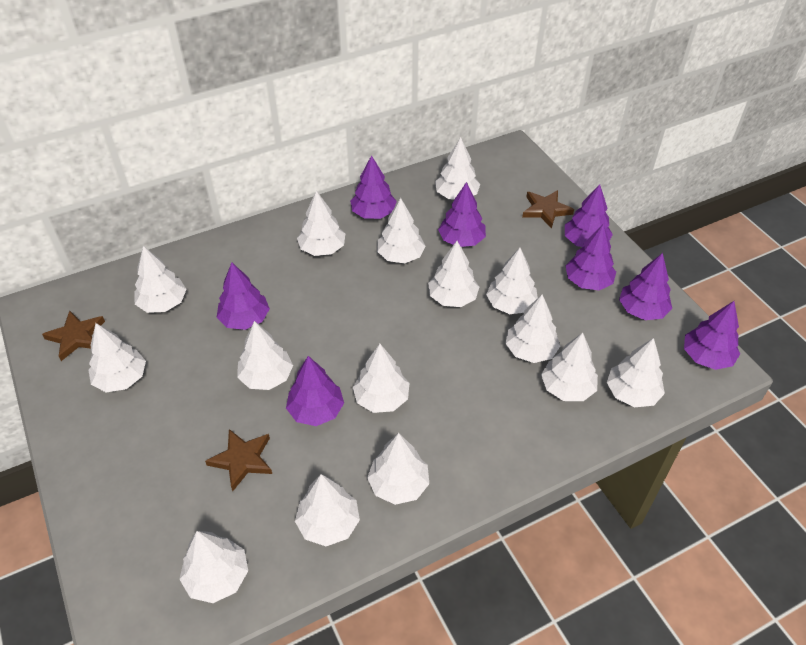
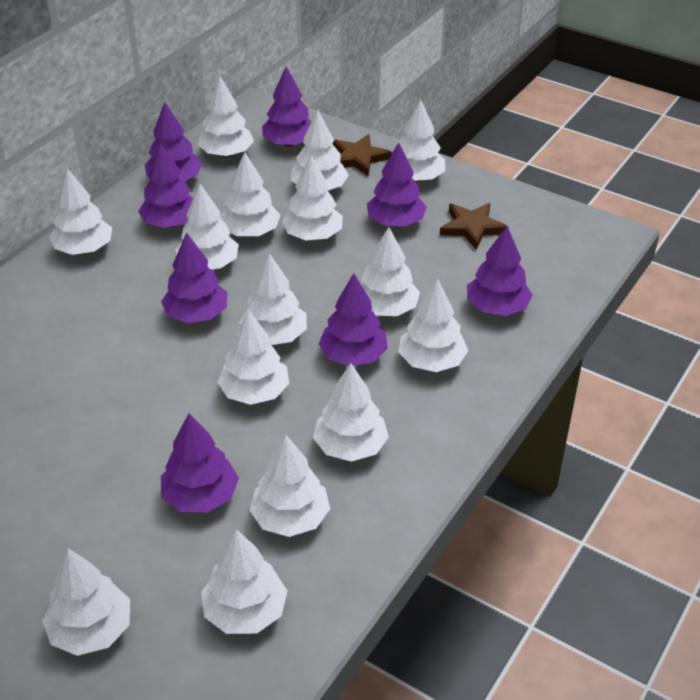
brown star: 3 -> 2

